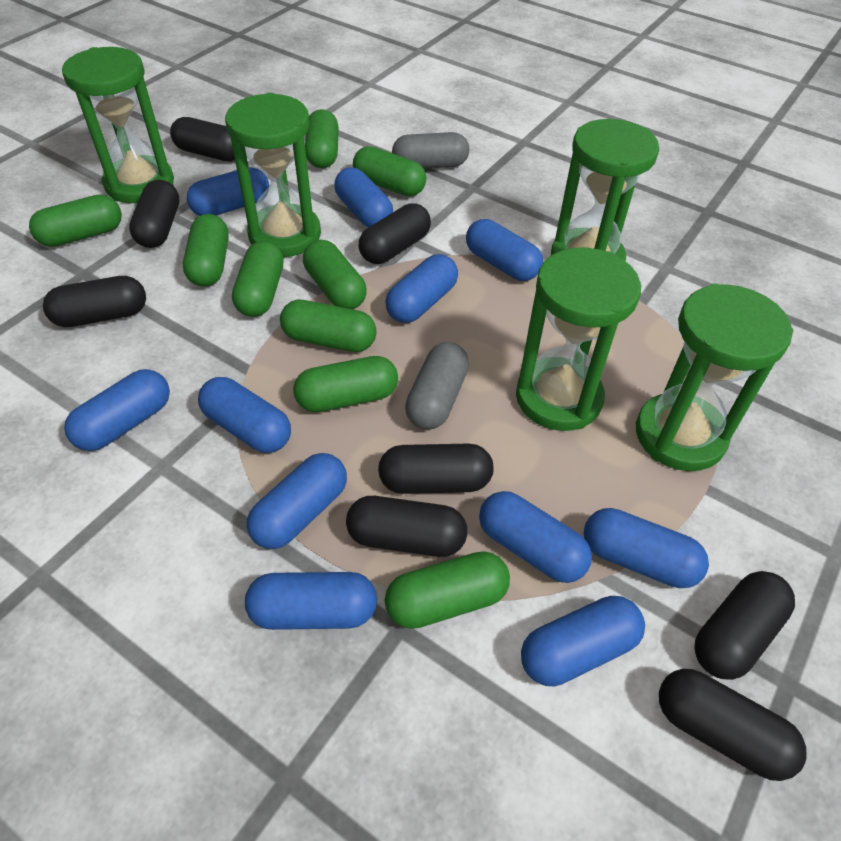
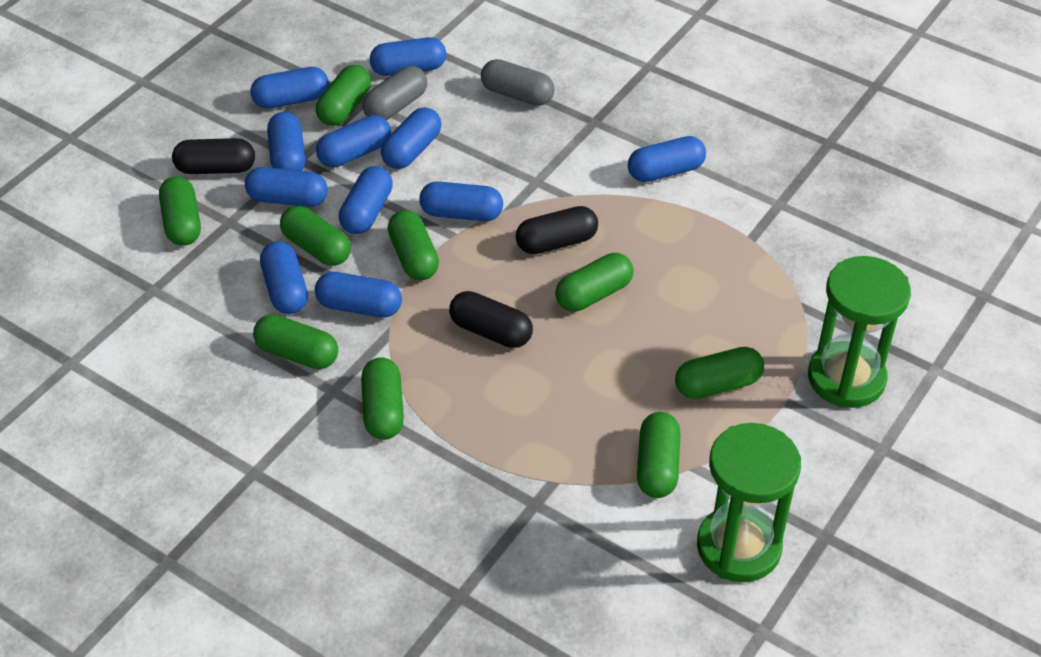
black capsule: 8 -> 3
green hourglass: 5 -> 2

